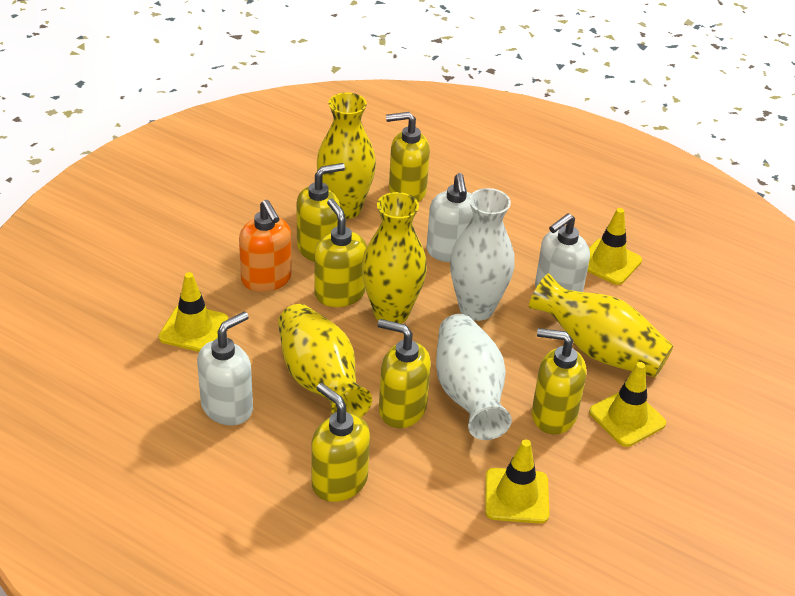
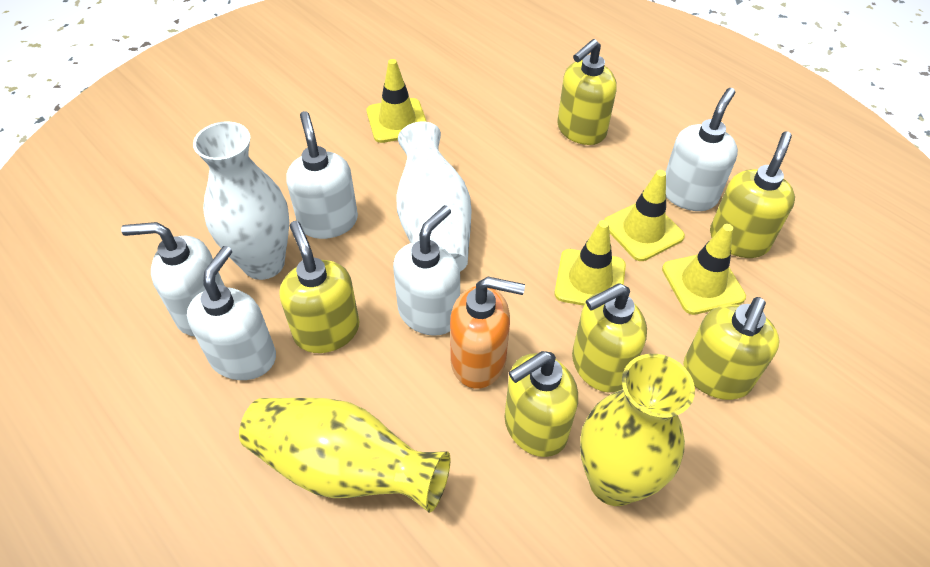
white soap dispenser: 3 -> 5
yellow vase: 4 -> 2

